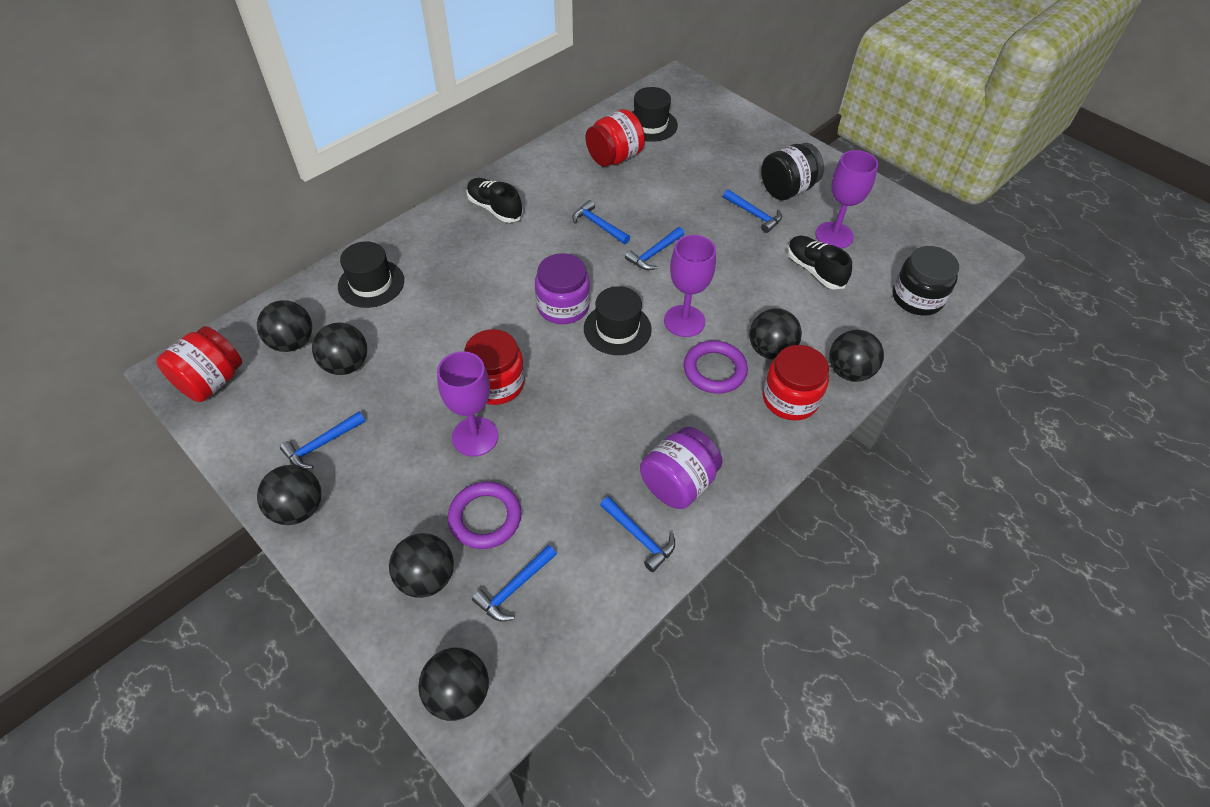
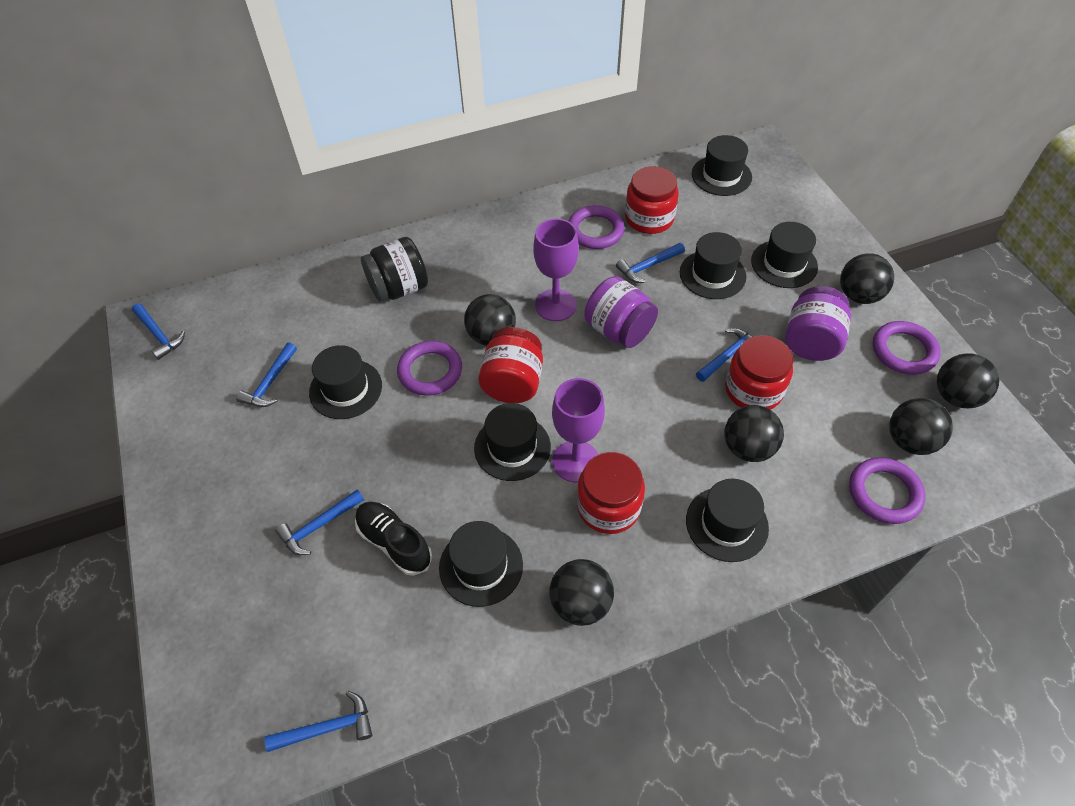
black ball: 7 -> 6
black hat: 3 -> 7
black jar: 2 -> 1
black shoe: 2 -> 1
purple goblet: 3 -> 2
purple ring: 2 -> 4

